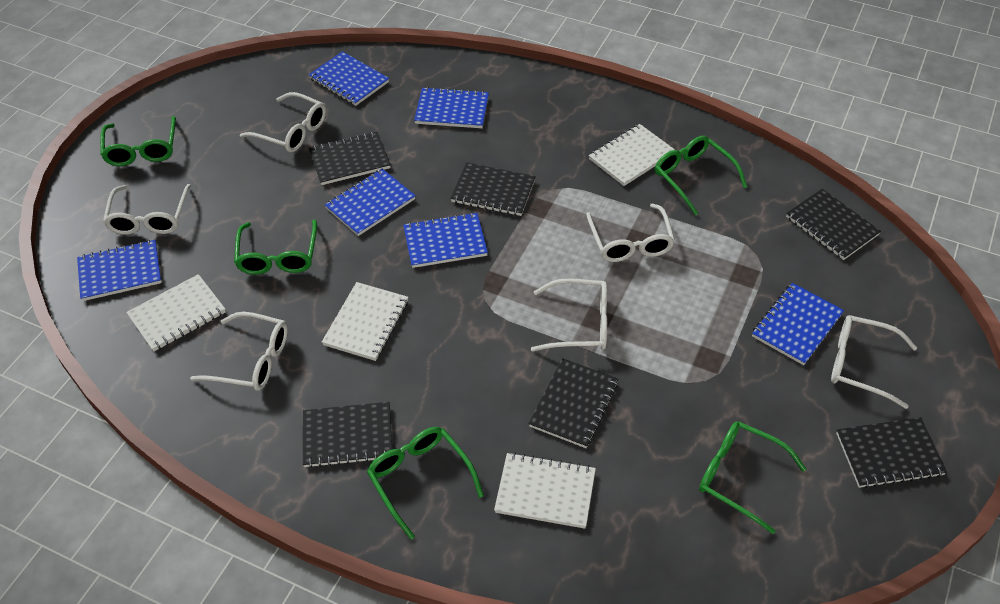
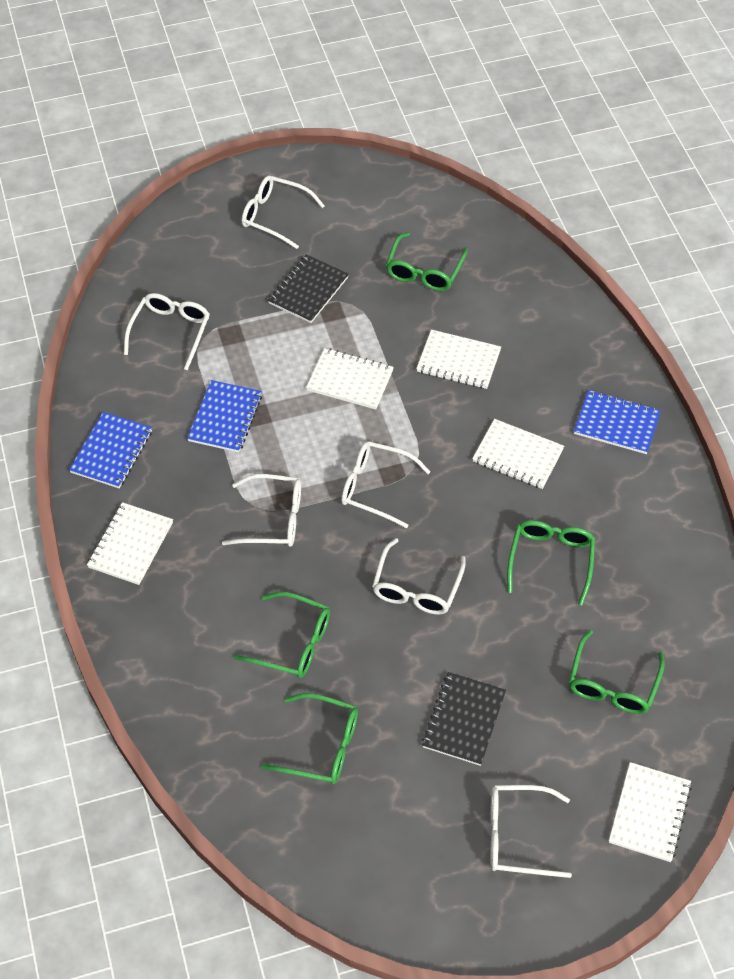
black notebook: 6 -> 2
blue notebook: 6 -> 3
white notebook: 4 -> 5

